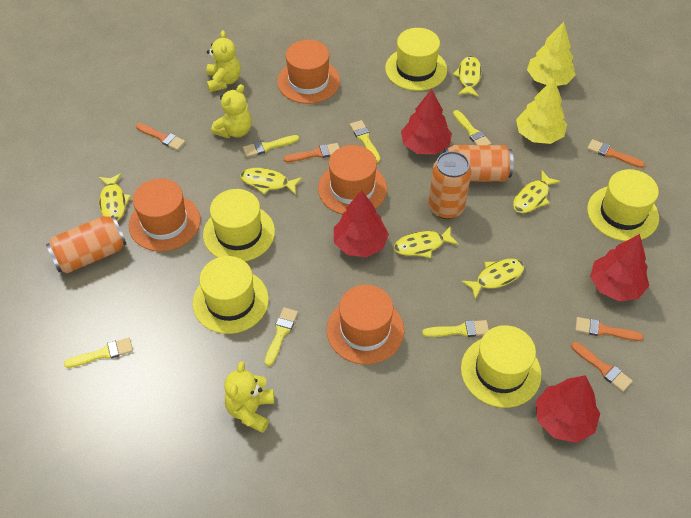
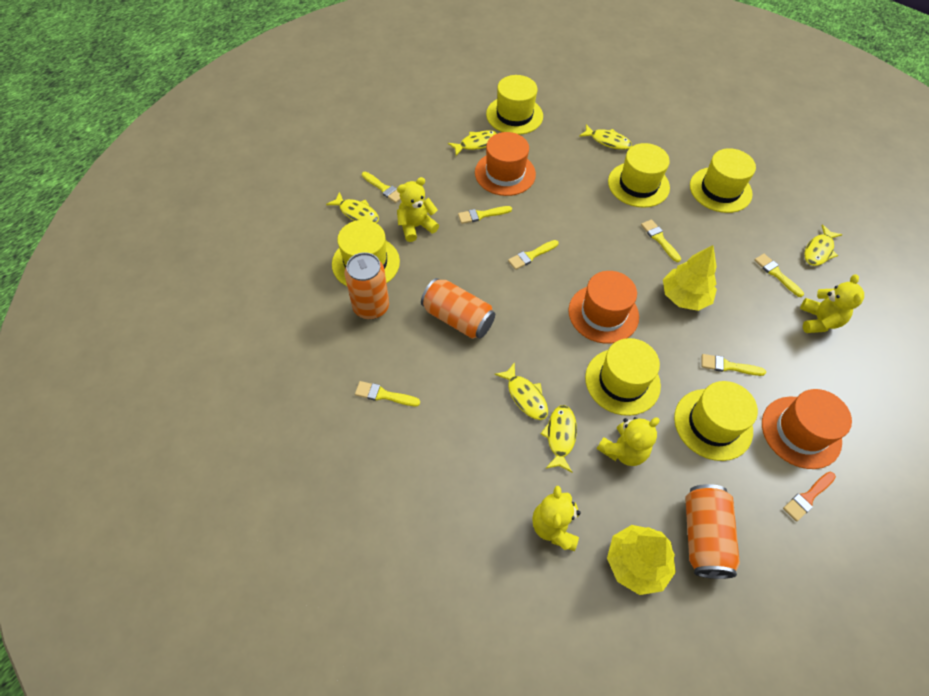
orange brush: 5 -> 1
orange hat: 4 -> 3
red tree: 4 -> 0
yellow brush: 6 -> 7
yellow hat: 5 -> 6
yellow teddy bear: 3 -> 4

